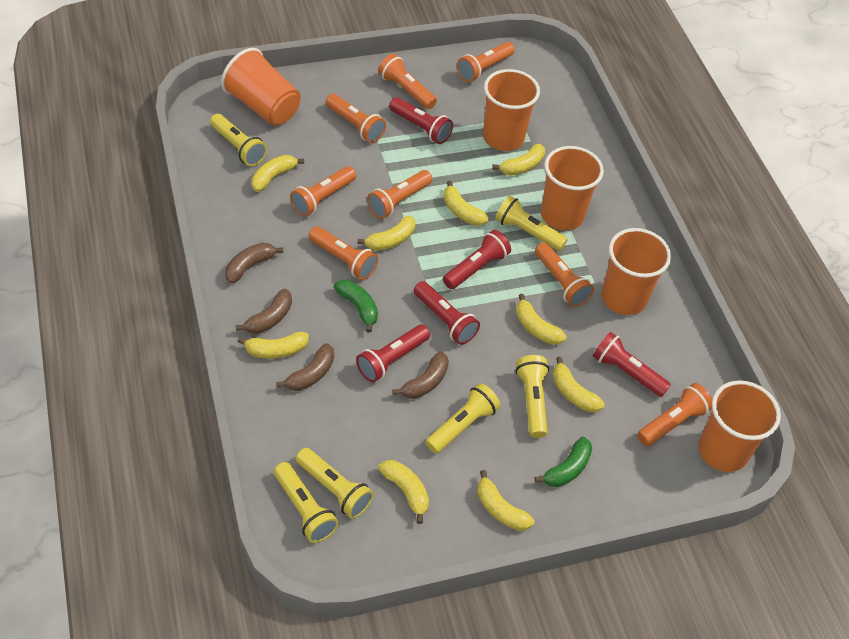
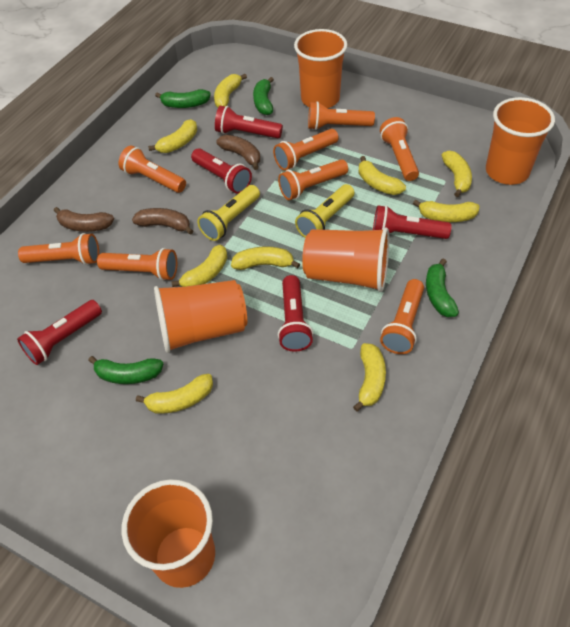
brown banana: 4 -> 3
green banana: 2 -> 4
yellow flashlight: 6 -> 2

